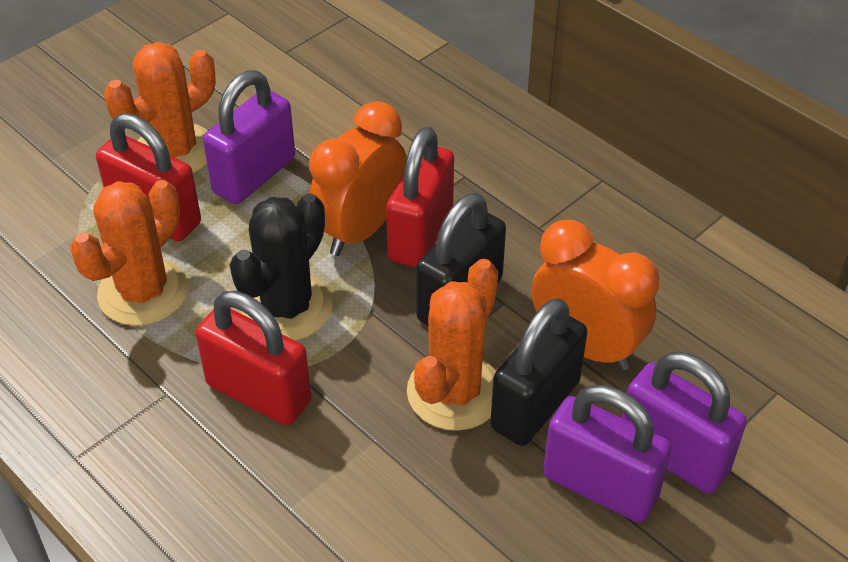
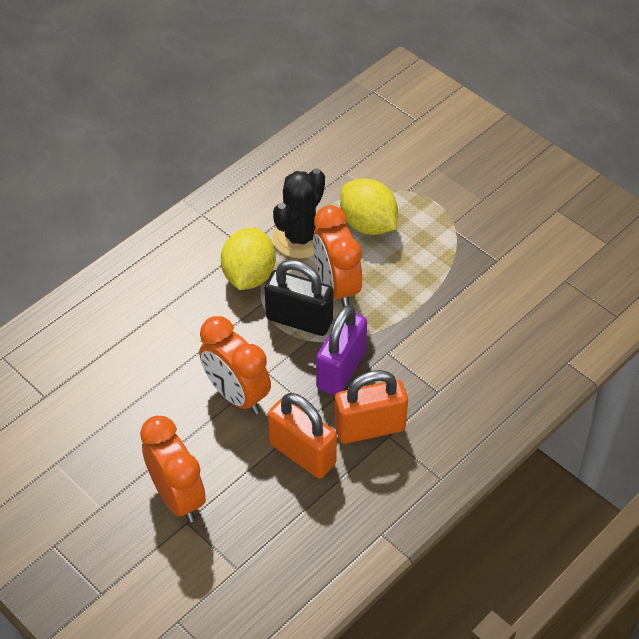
black padlock: 2 -> 1
orange cactus: 3 -> 0
orange clock: 2 -> 3
orange padlock: 0 -> 2
purple padlock: 3 -> 1
red padlock: 3 -> 0
yellow lemon: 0 -> 2

